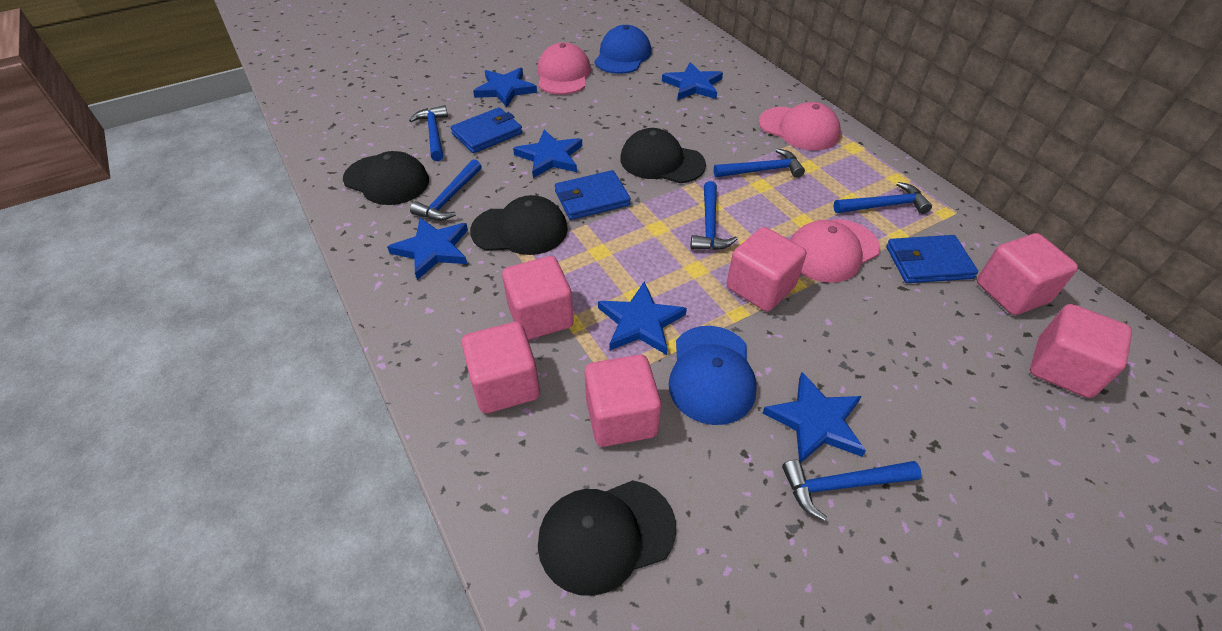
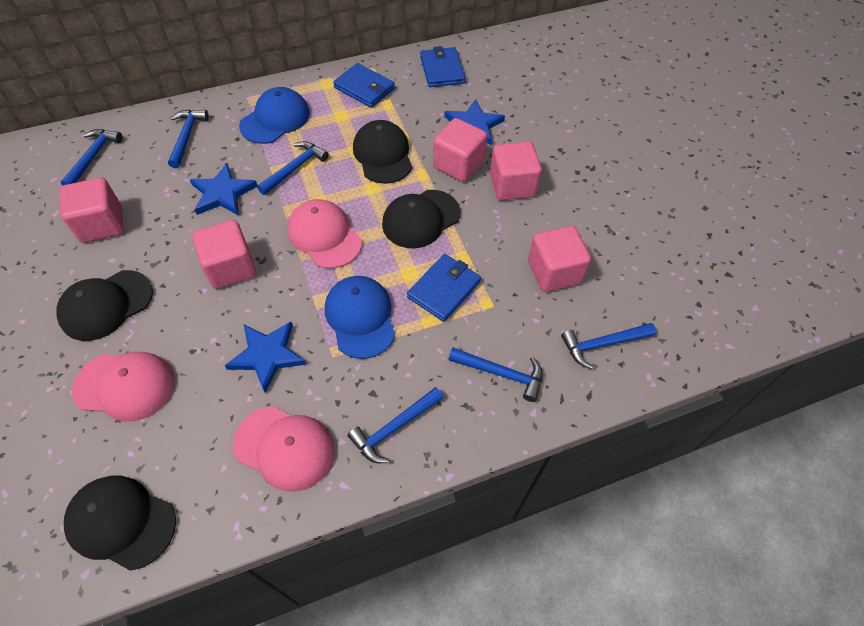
blue star: 6 -> 3
pink cube: 6 -> 5

